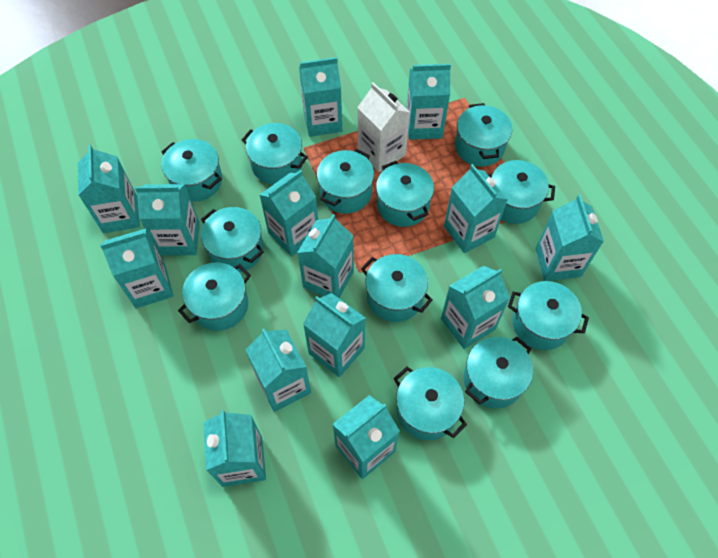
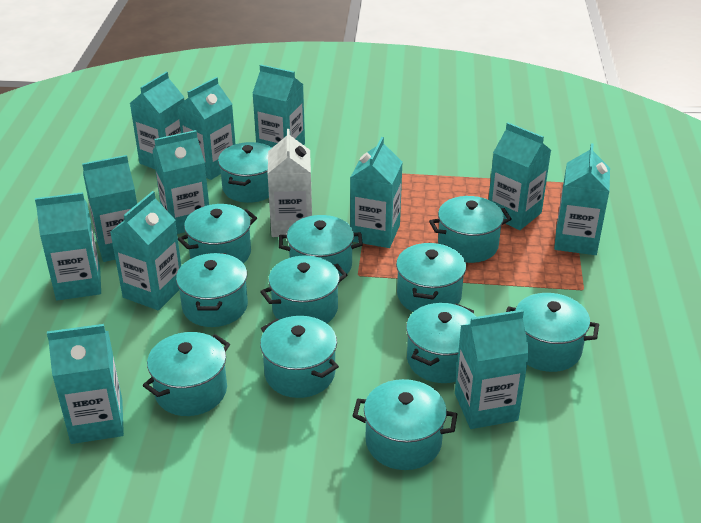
turquoise carton: 14 -> 12

